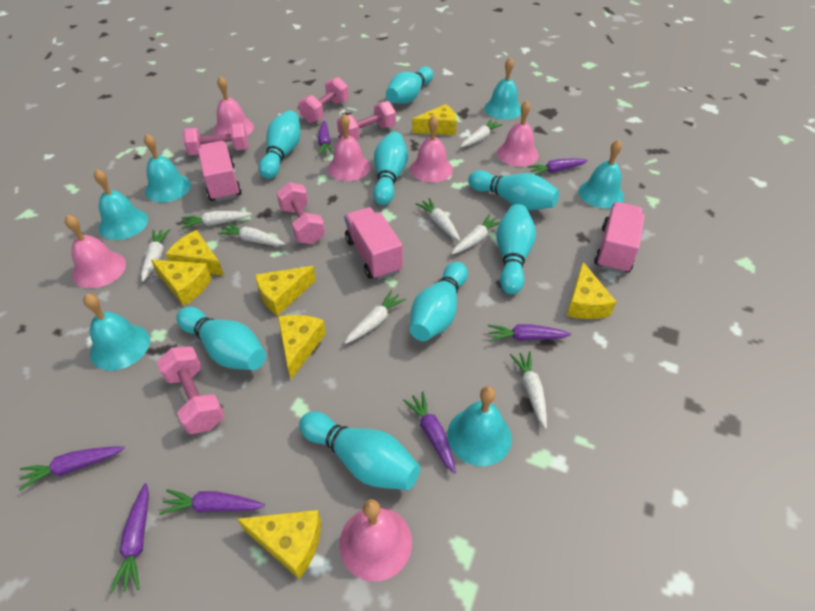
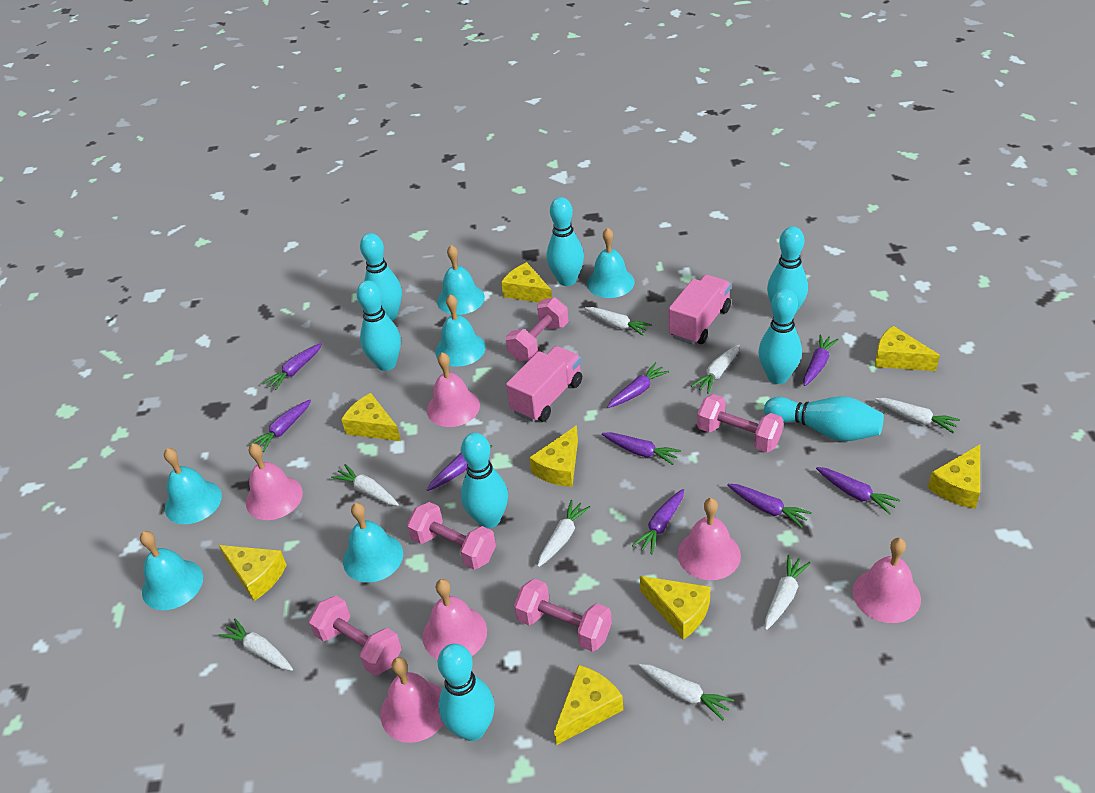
pink truck: 3 -> 2
purple carrot: 7 -> 9
yellow cheese: 7 -> 8

